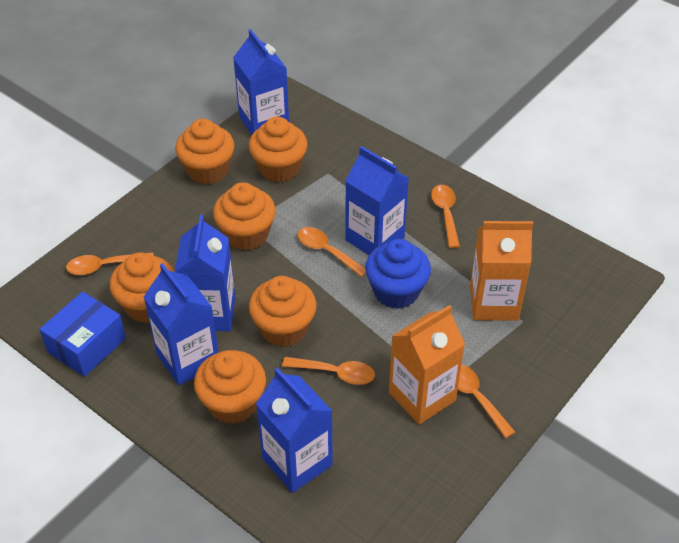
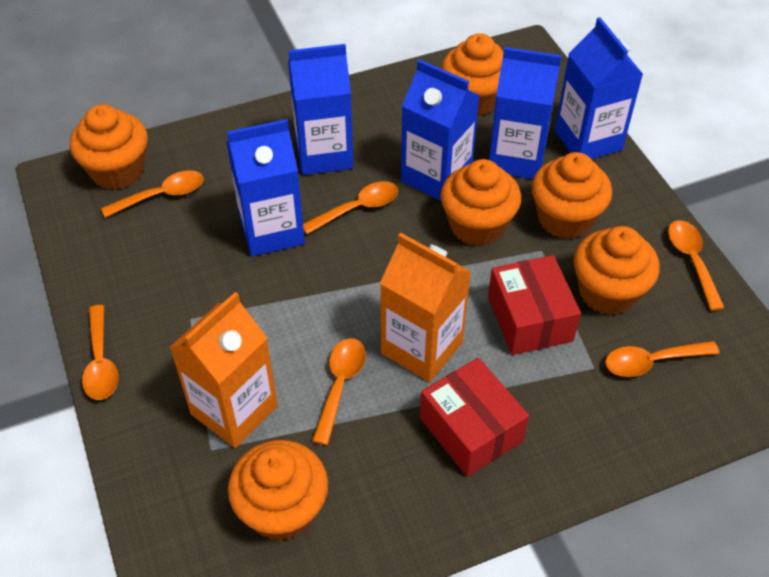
blue box: 1 -> 0
blue cupcake: 1 -> 0
orange spoon: 5 -> 6
red box: 0 -> 2

